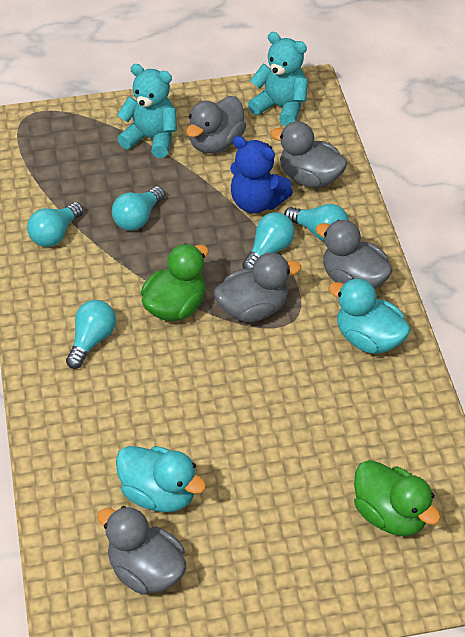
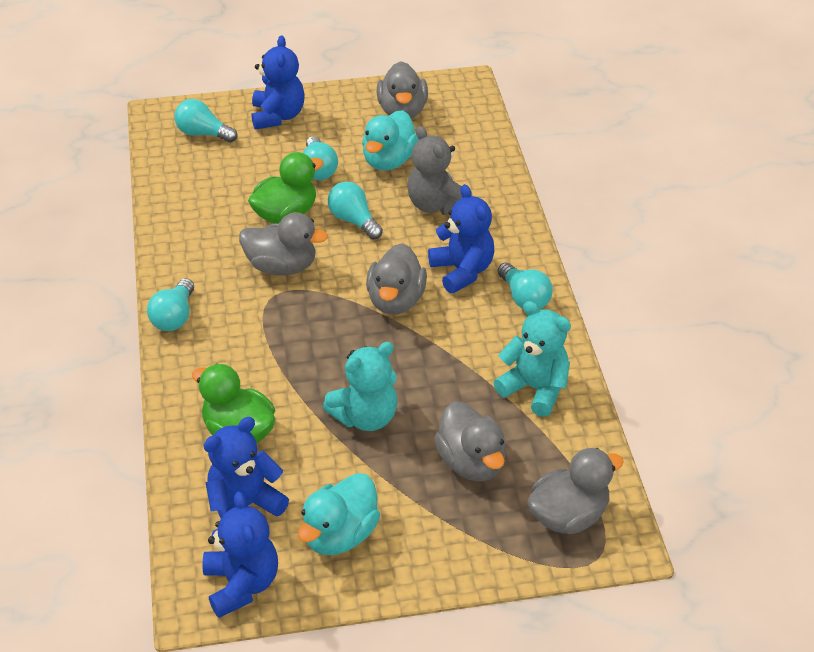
blue teddy bear: 1 -> 4
grey teddy bear: 0 -> 1

